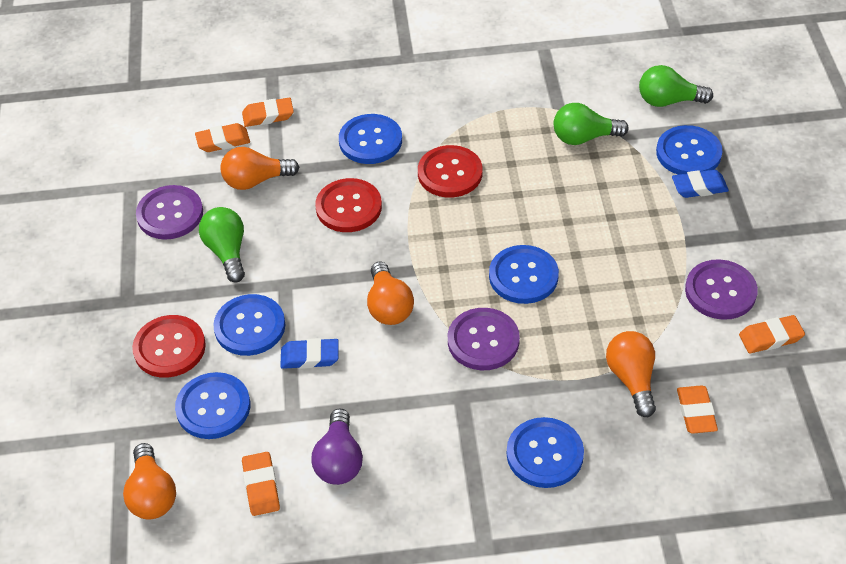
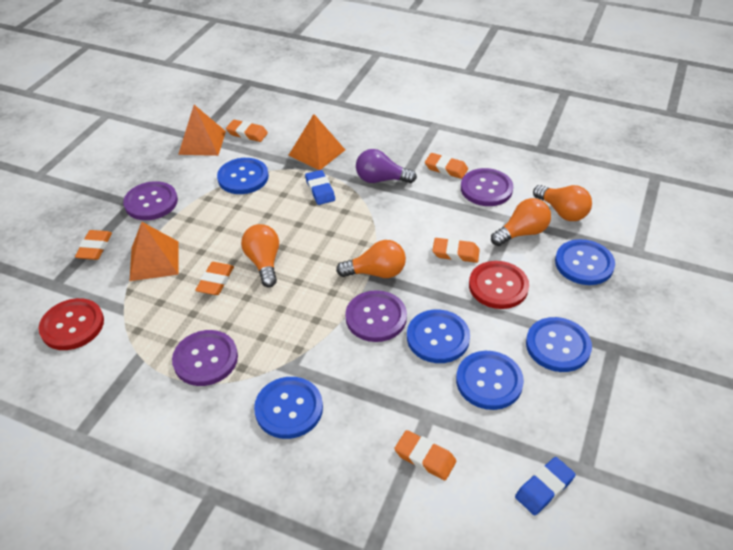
green light bulb: 3 -> 0
orange eraser: 5 -> 6
orange pyramid: 0 -> 3
purple button: 3 -> 4
red button: 3 -> 2

